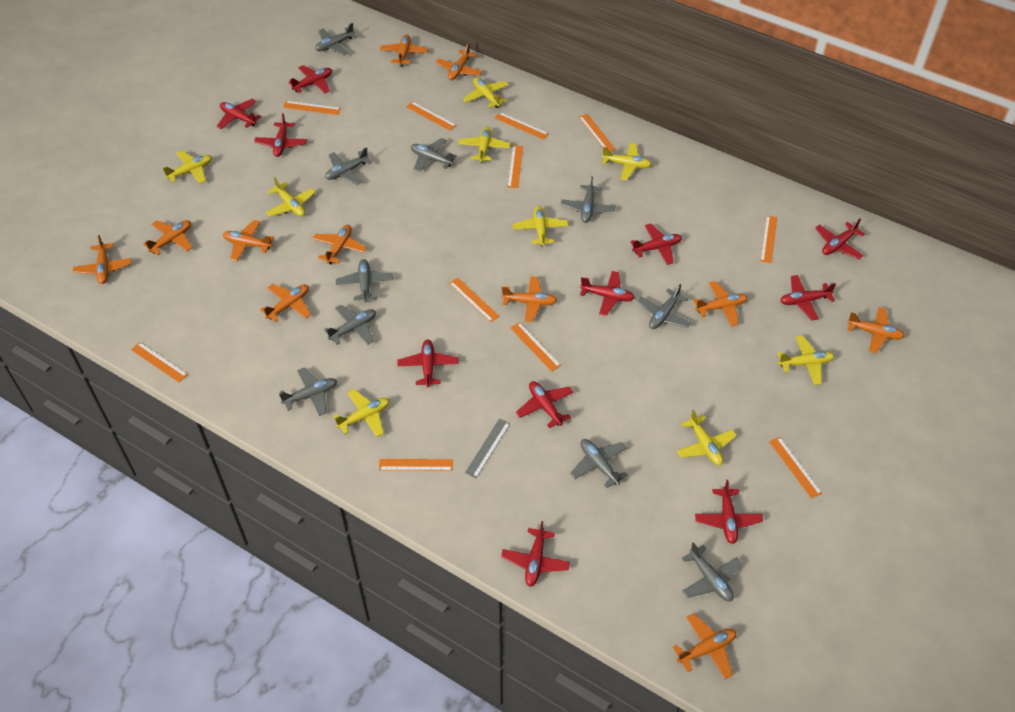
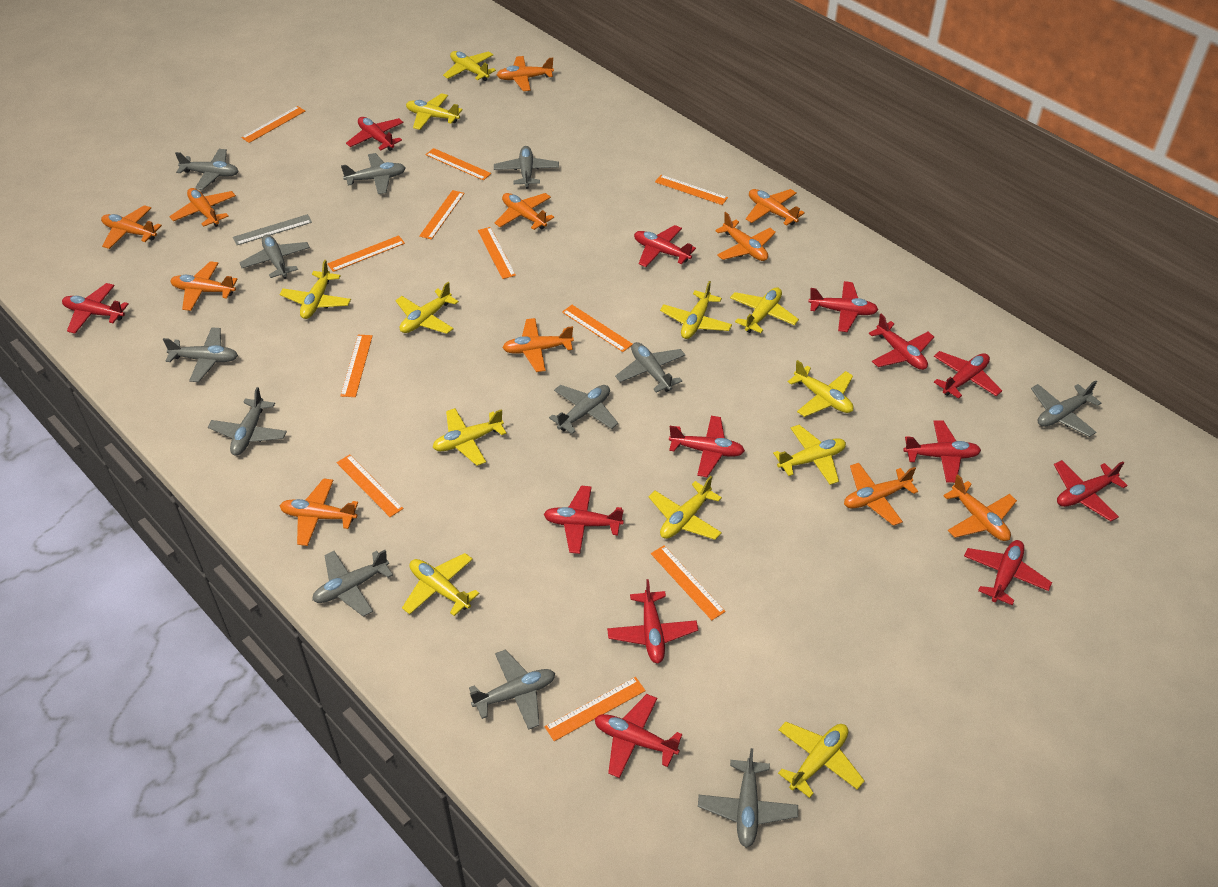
grey plane: 10 -> 12
red plane: 11 -> 13
yellow plane: 9 -> 12

